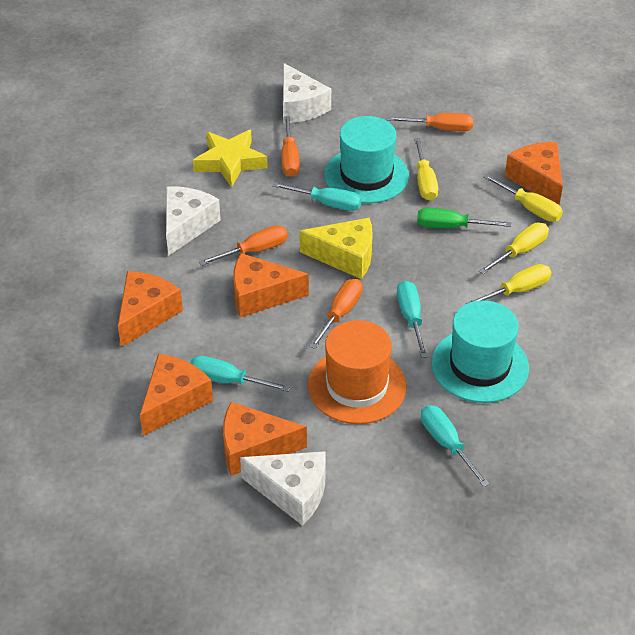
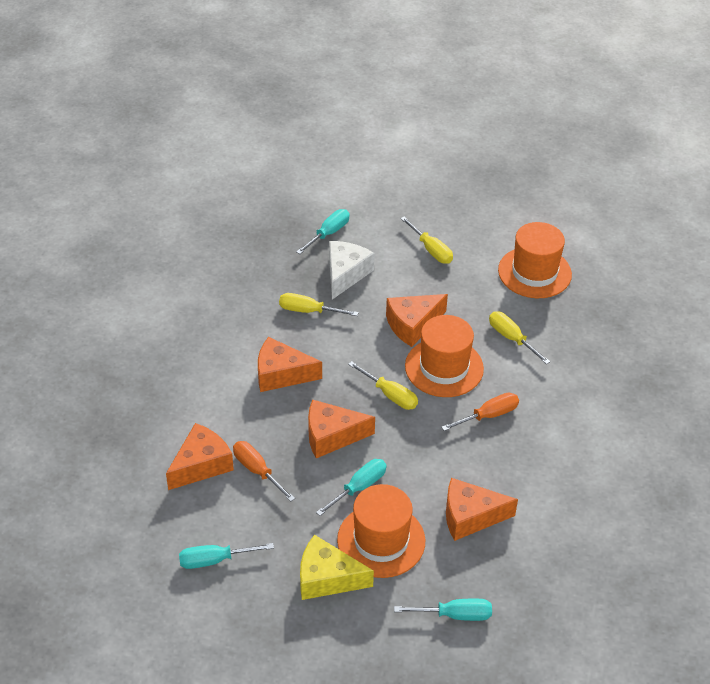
green screwdriver: 1 -> 0
orange hat: 1 -> 3
orange screwdriver: 4 -> 2
turquoise hat: 2 -> 0
white cheese: 3 -> 1
yellow star: 1 -> 0

